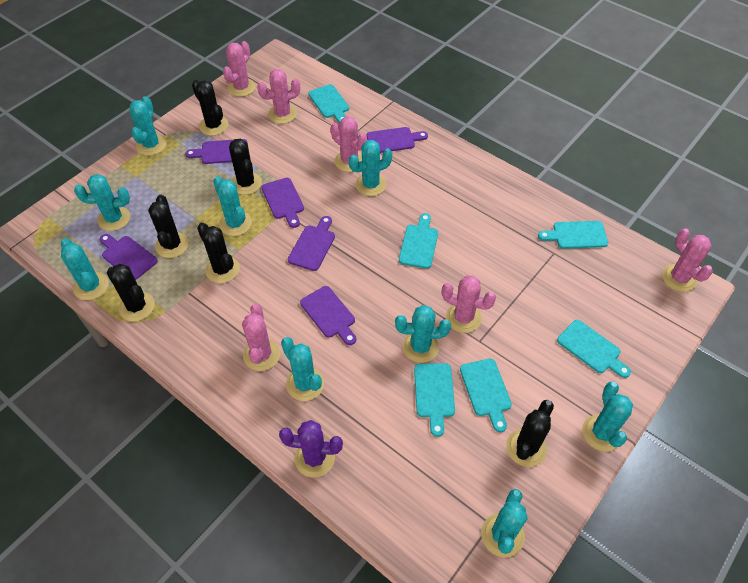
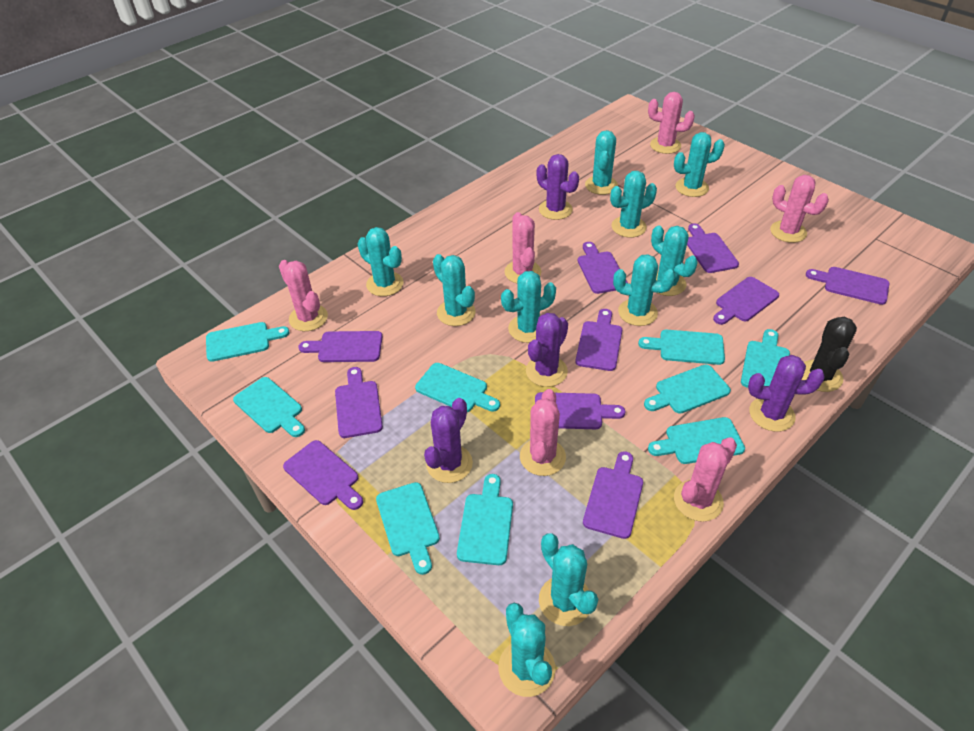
black cactus: 6 -> 1
purple cactus: 1 -> 4
purple cutting board: 6 -> 10
turquoise cactus: 9 -> 10
turquoise cutting board: 6 -> 9

